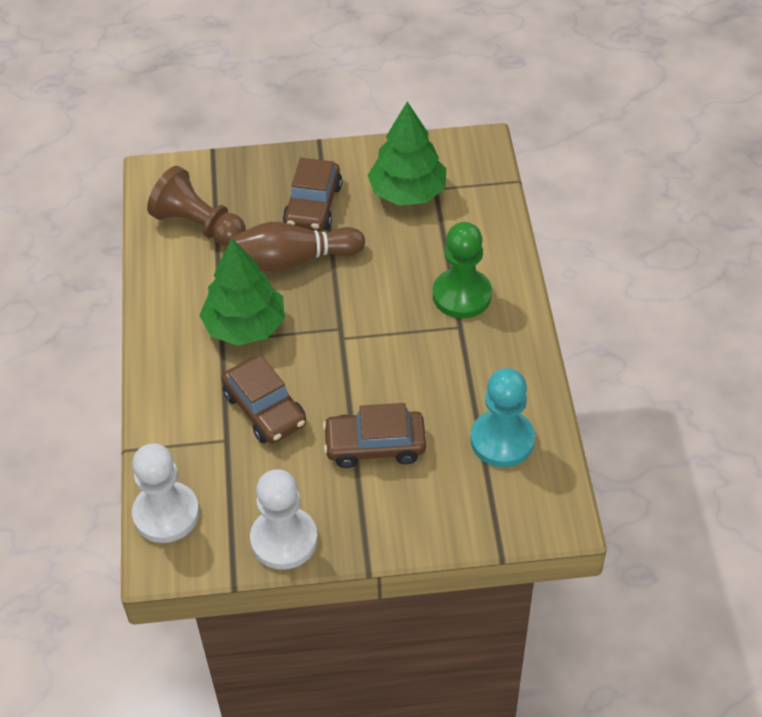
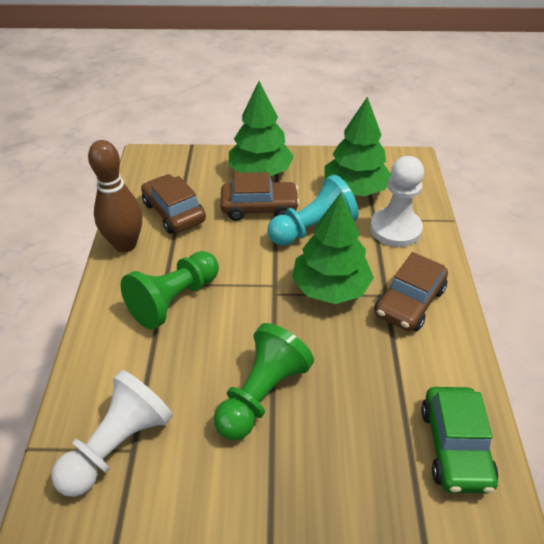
brown pawn: 1 -> 0
green car: 0 -> 1
green pawn: 1 -> 2
green tree: 2 -> 3

